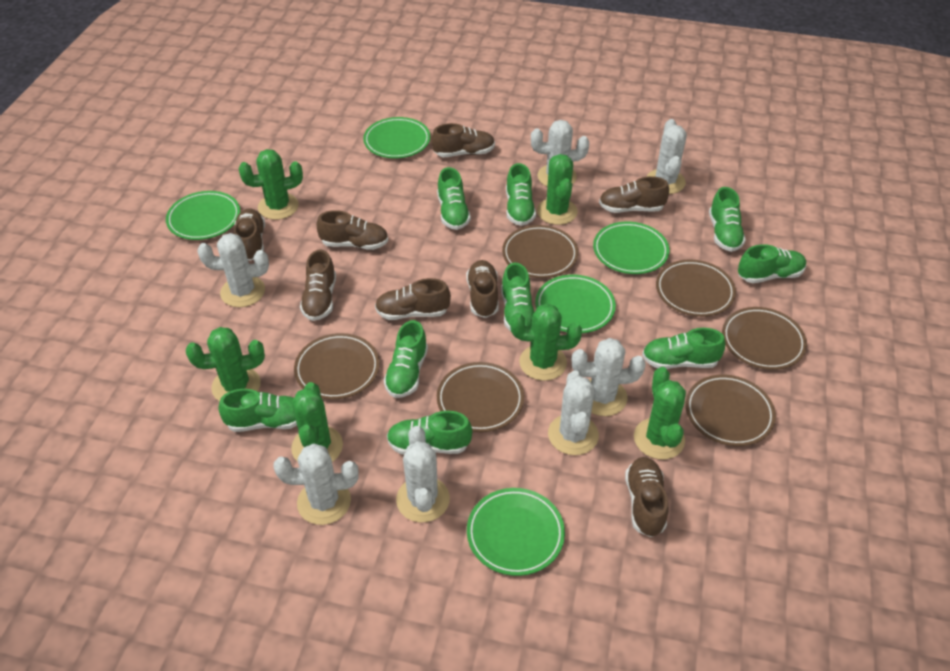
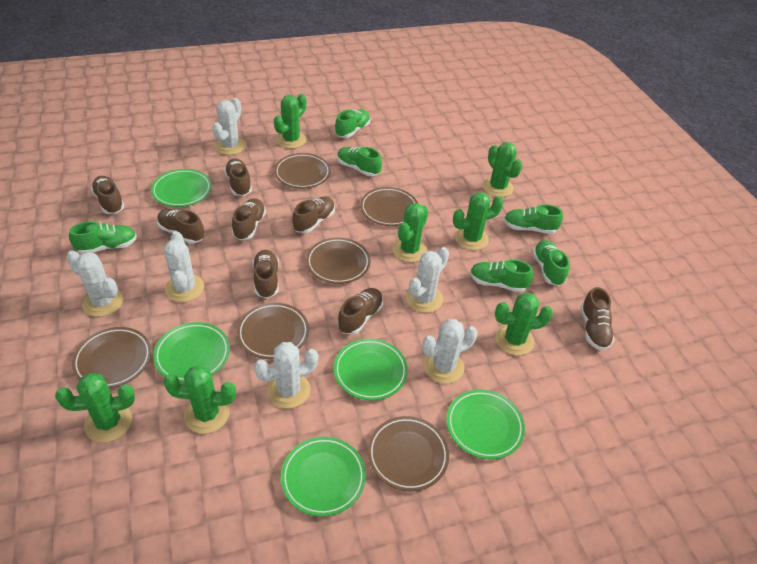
green cactus: 6 -> 7
green shoe: 9 -> 6
white cactus: 7 -> 6

